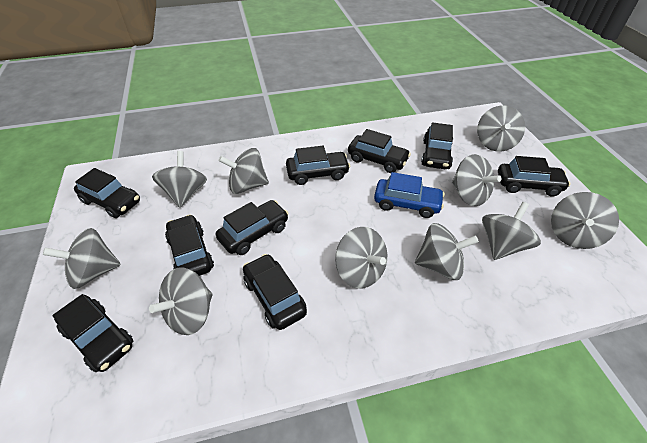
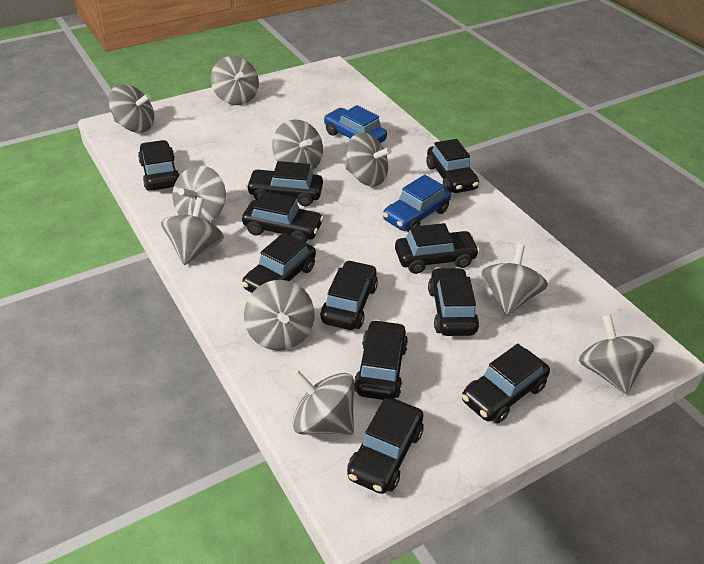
black car: 9 -> 11
blue car: 1 -> 2

